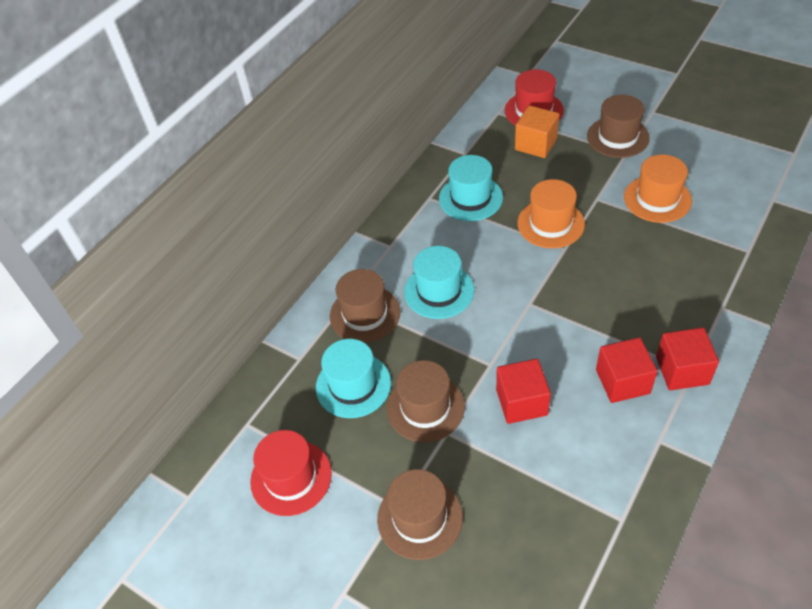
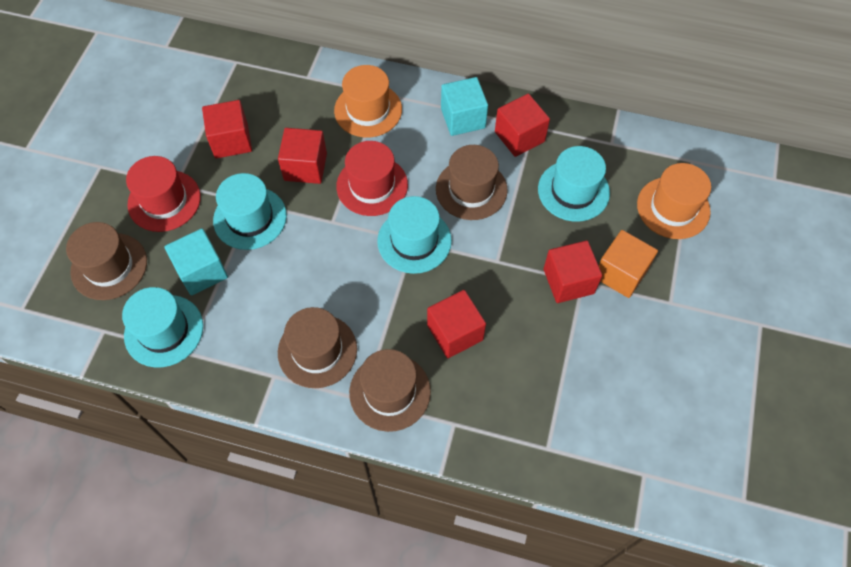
red cube: 3 -> 5
turquoise cube: 0 -> 2
turquoise hat: 3 -> 4

